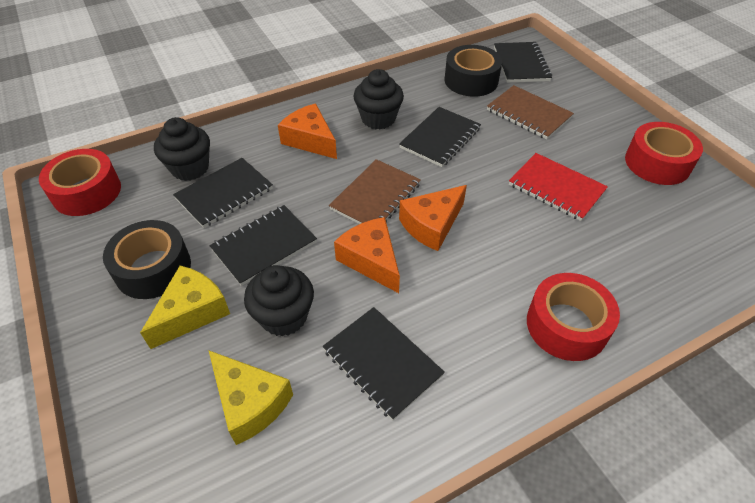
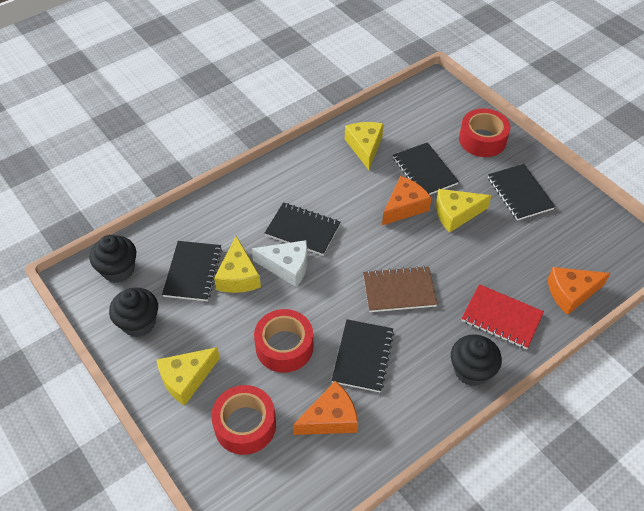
black tape: 2 -> 0
brown notebook: 2 -> 1
white cheese: 0 -> 1
yellow cheese: 2 -> 4

